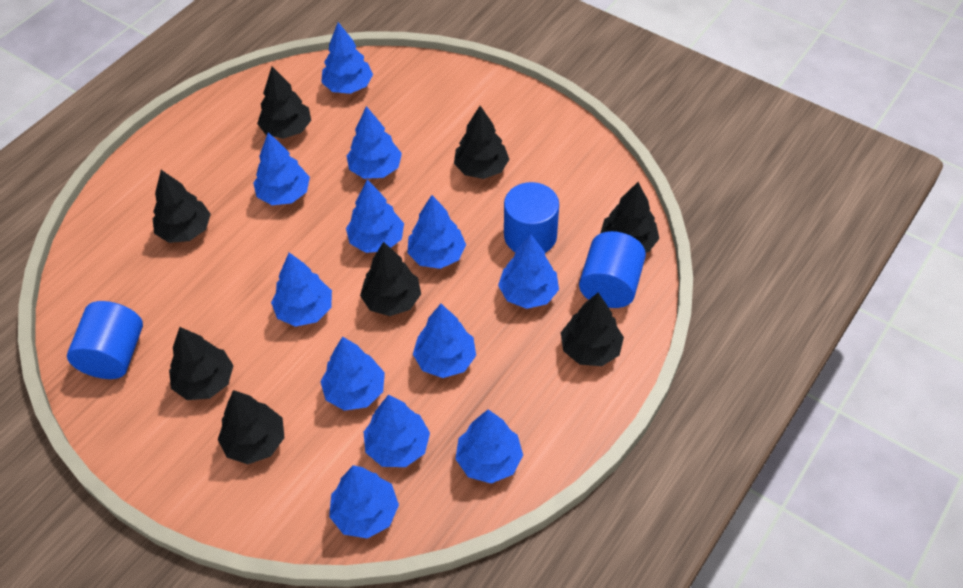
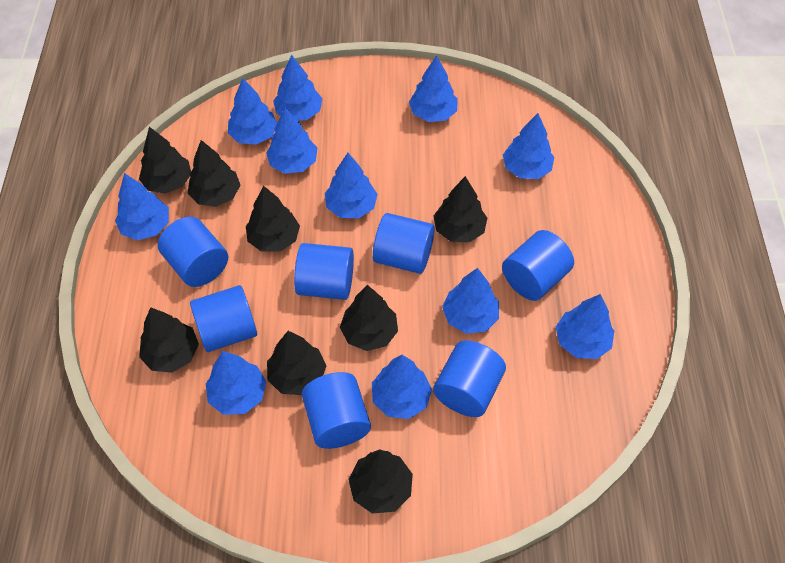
blue cylinder: 3 -> 7
blue tree: 12 -> 11

